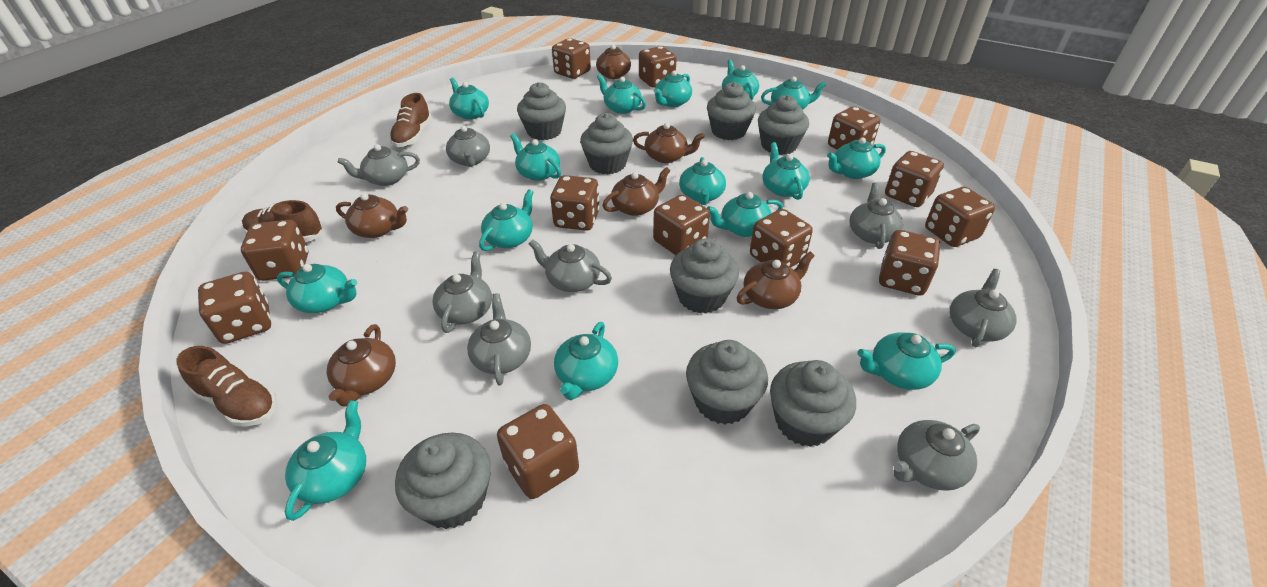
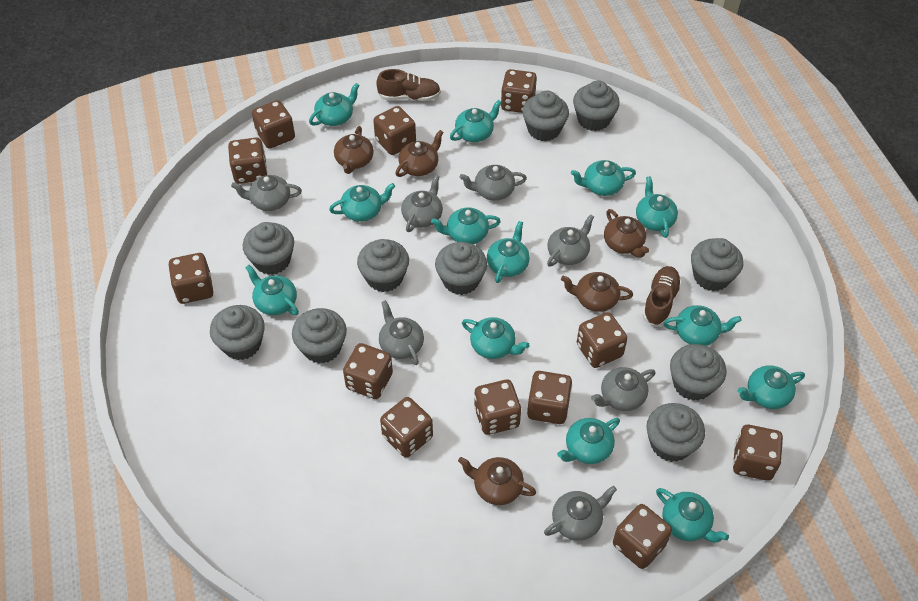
brown shoe: 3 -> 2
brown teapot: 6 -> 5
grey cupcake: 8 -> 10
grey teapot: 8 -> 7
turquoise teapot: 15 -> 13

